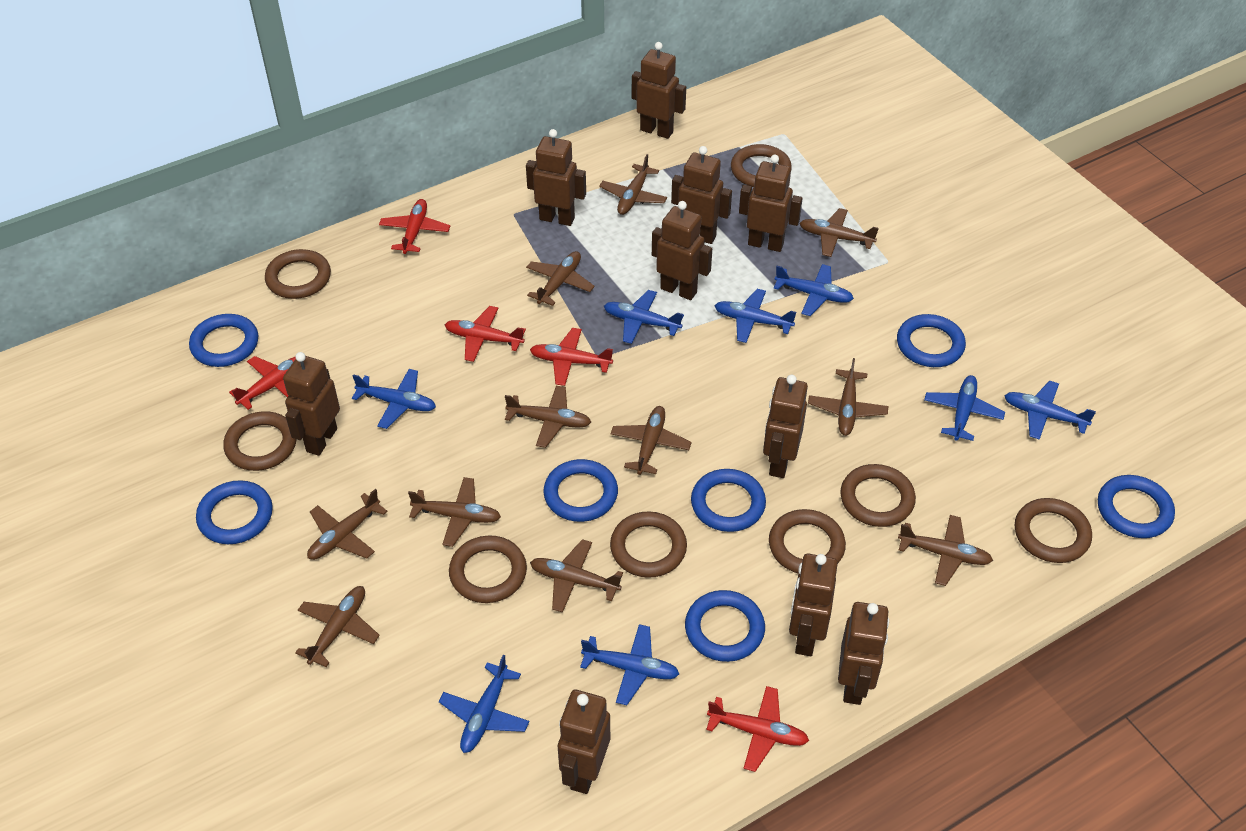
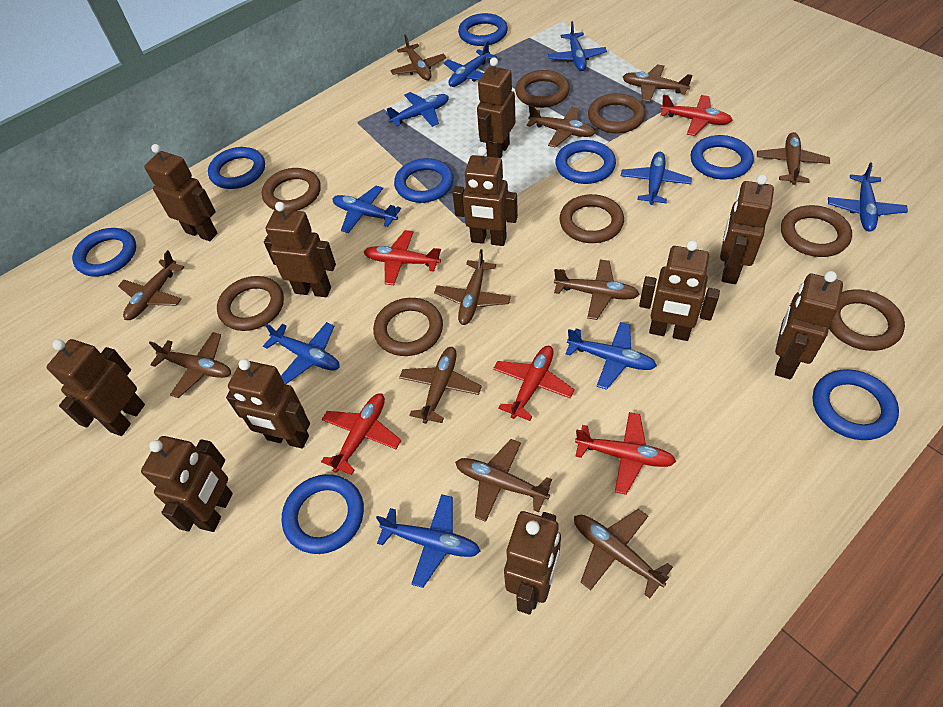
blue plane: 8 -> 9
blue ring: 7 -> 8
brown robot: 10 -> 11

